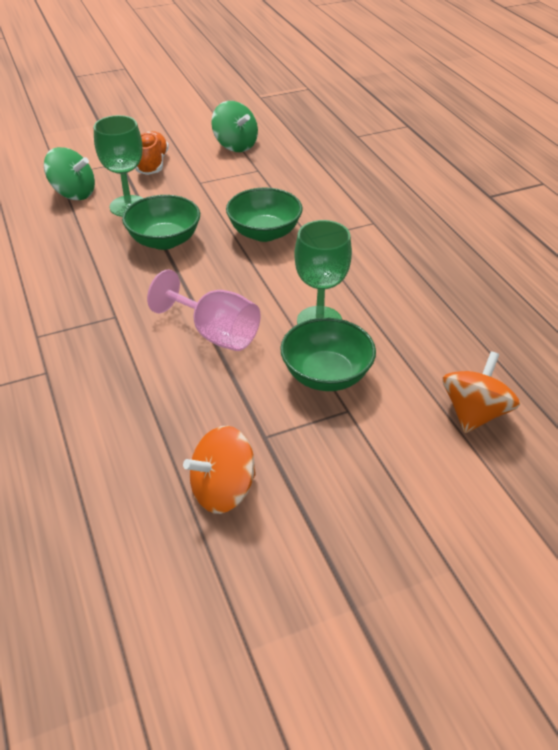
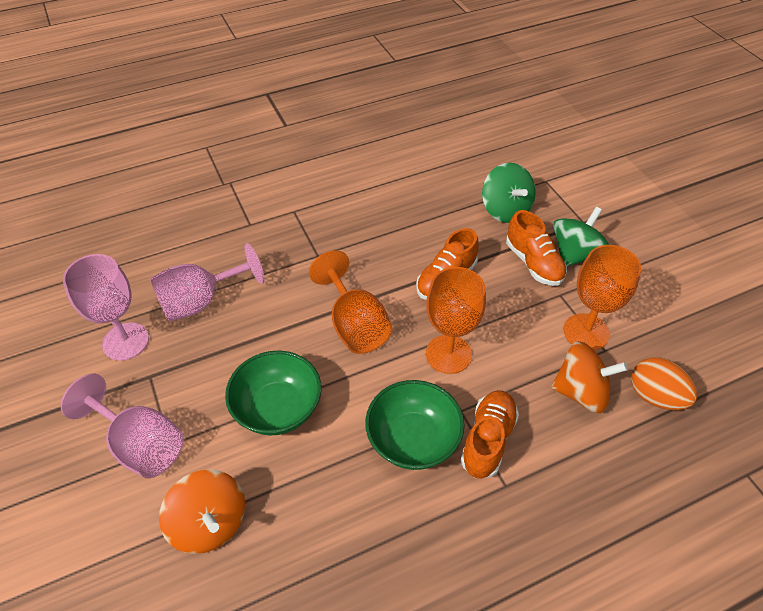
green bowl: 3 -> 2
green goblet: 2 -> 0
orange egg: 0 -> 1
orange goblet: 0 -> 3
orange shoe: 1 -> 3
pink goblet: 1 -> 3

